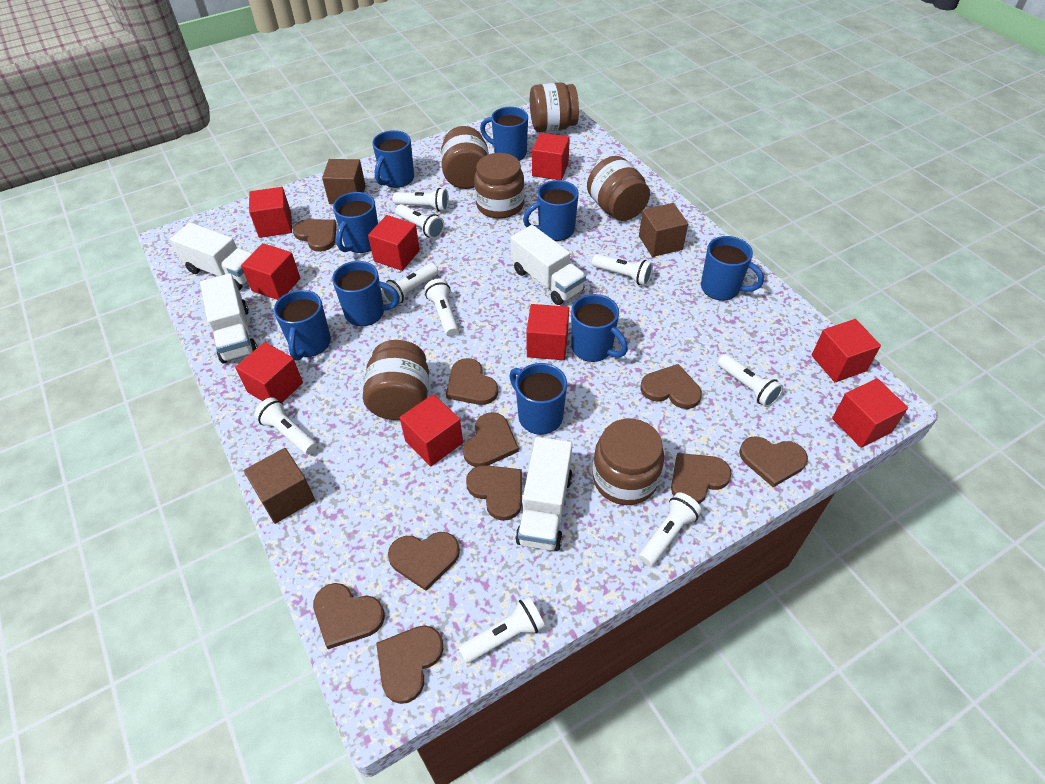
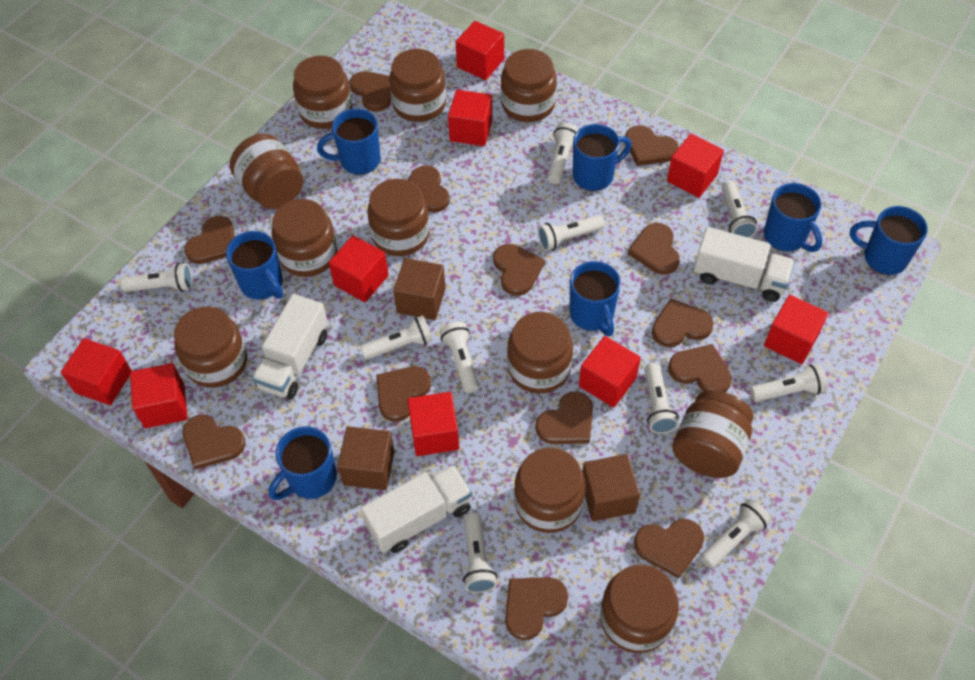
blue mug: 9 -> 7
brown heart: 10 -> 13
brown jar: 6 -> 11
white flashlight: 9 -> 10
white truck: 4 -> 3

